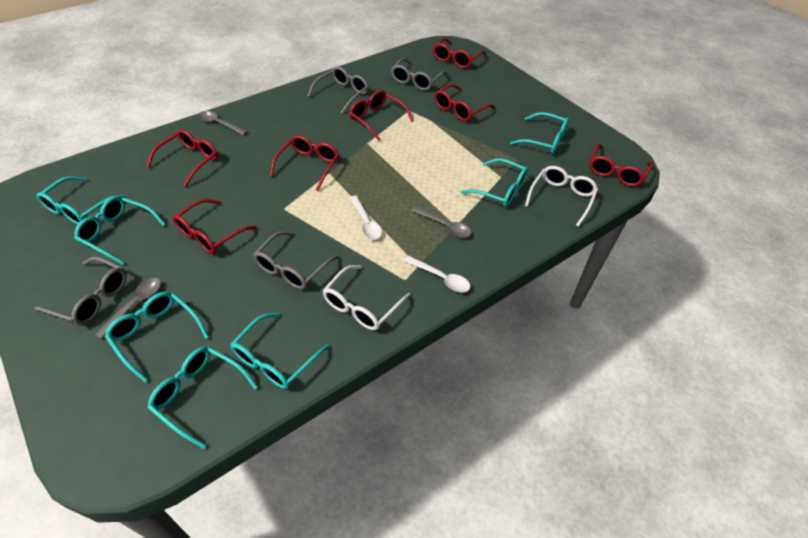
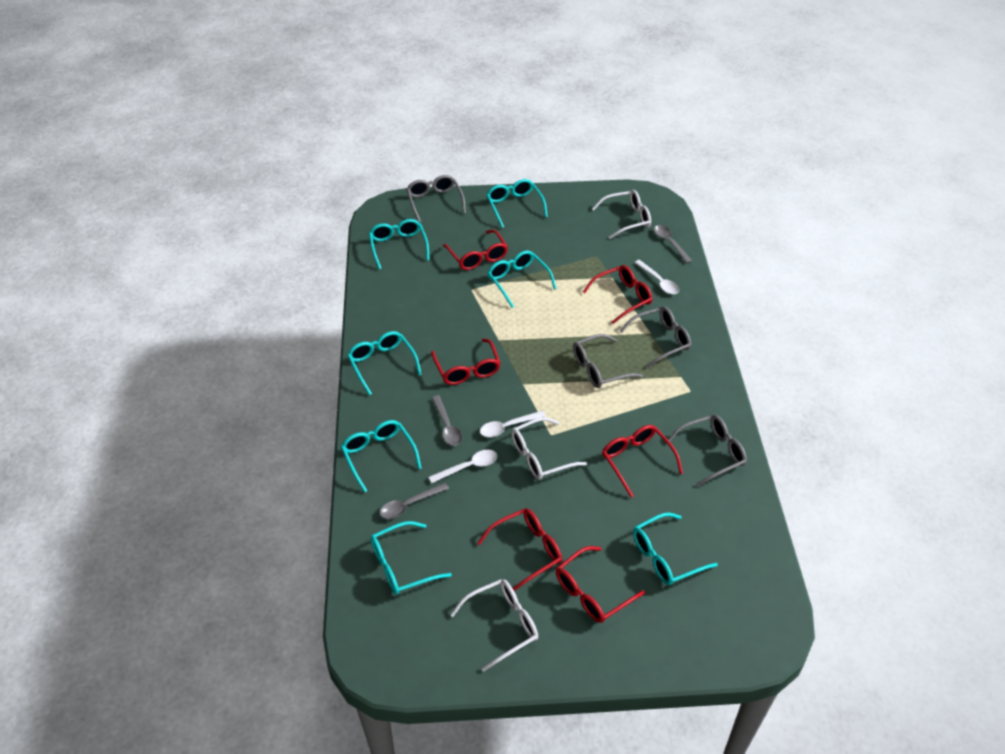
red glasses: 7 -> 6
white glasses: 2 -> 3
white spoon: 2 -> 3

